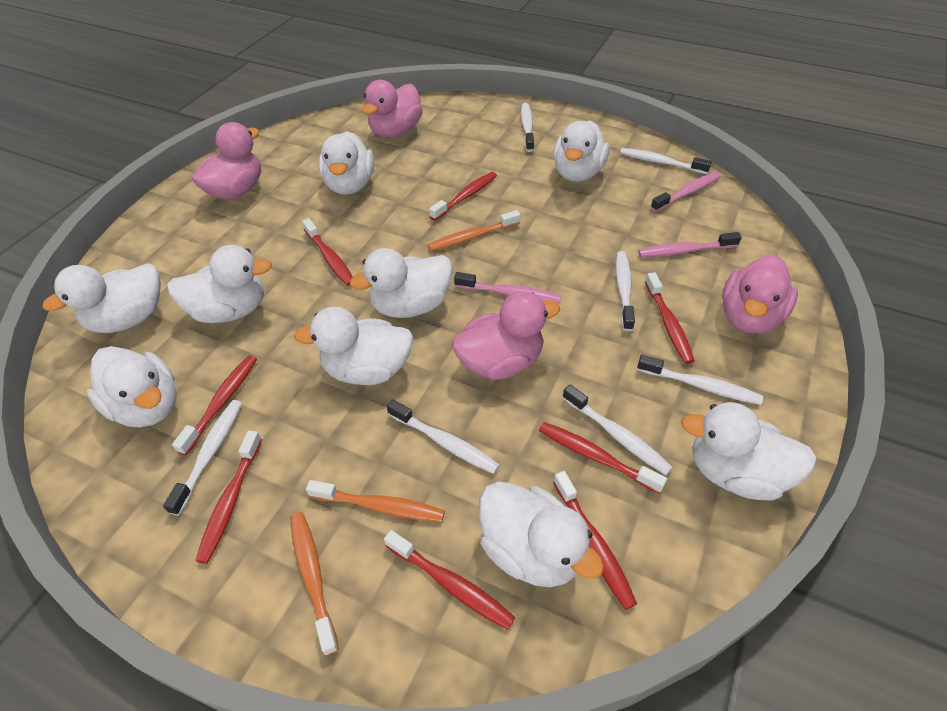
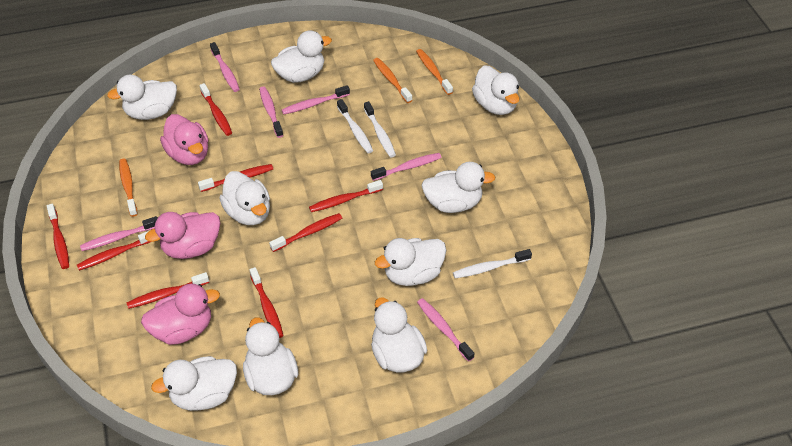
pink duck: 4 -> 3
pink toothbrush: 3 -> 6
white toothbrush: 7 -> 3

